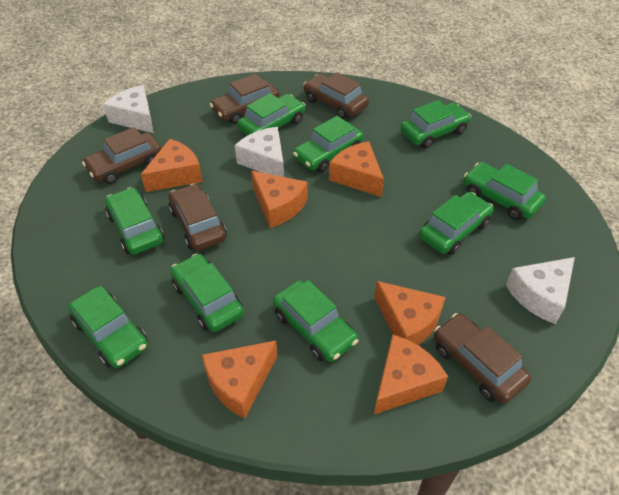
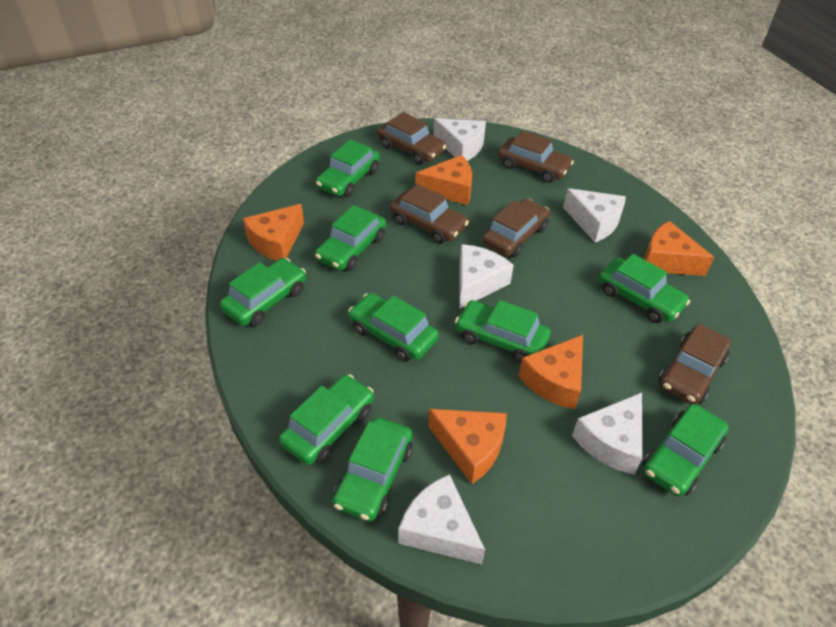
orange cheese: 6 -> 5
white cheese: 3 -> 5

